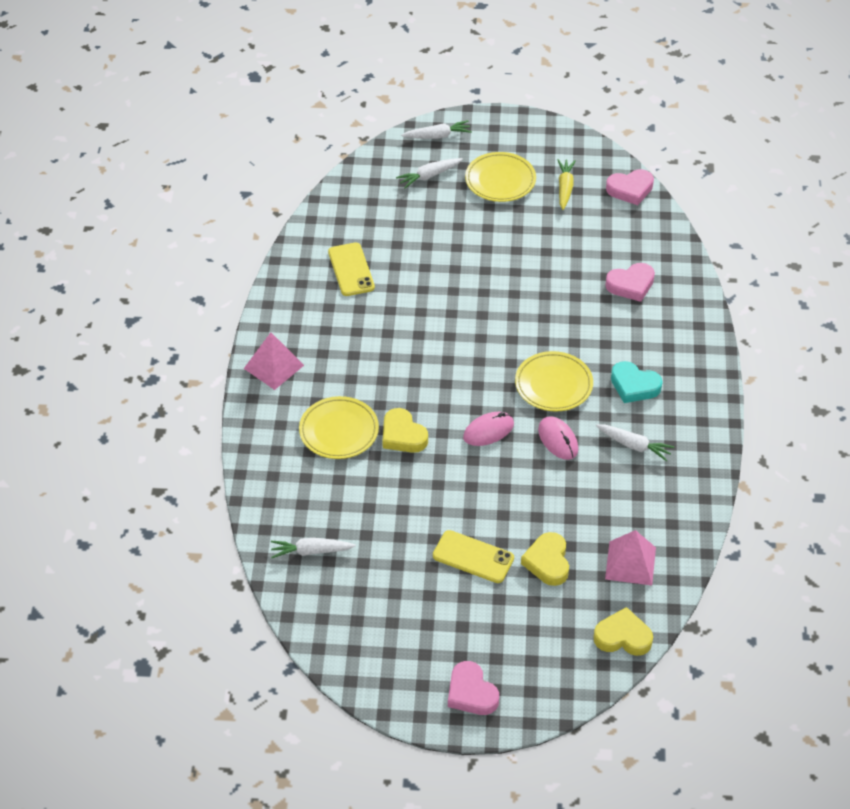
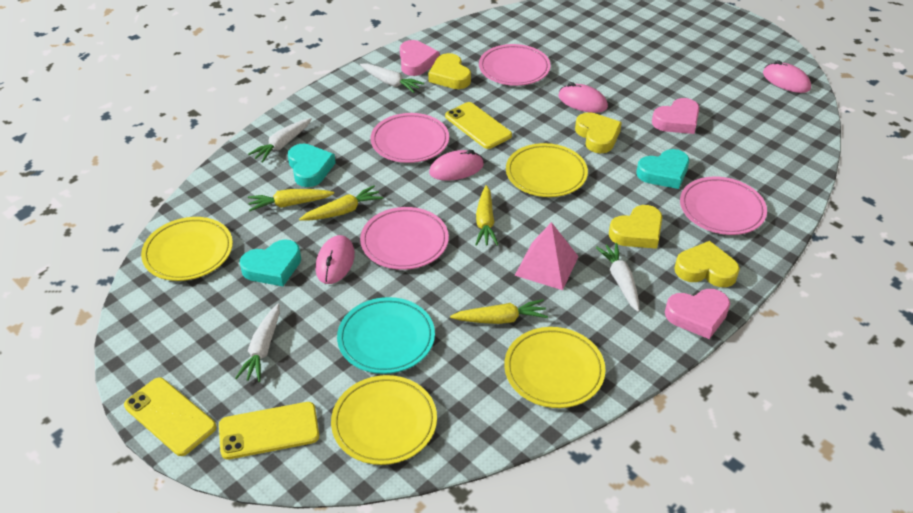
pink mouse: 2 -> 4
pink plate: 0 -> 4
pink pyramid: 2 -> 1
turquoise heart: 1 -> 3
turquoise plate: 0 -> 1
yellow carrot: 1 -> 4
yellow heart: 3 -> 4
yellow phone: 2 -> 3
yellow plate: 3 -> 4

